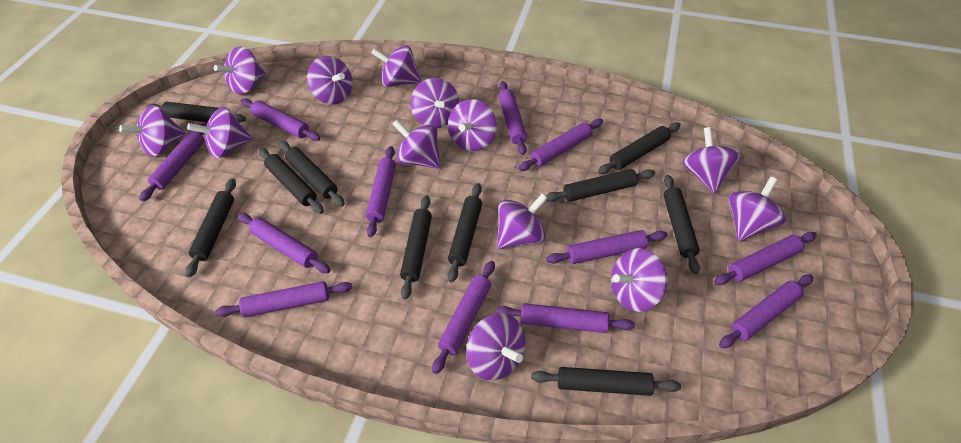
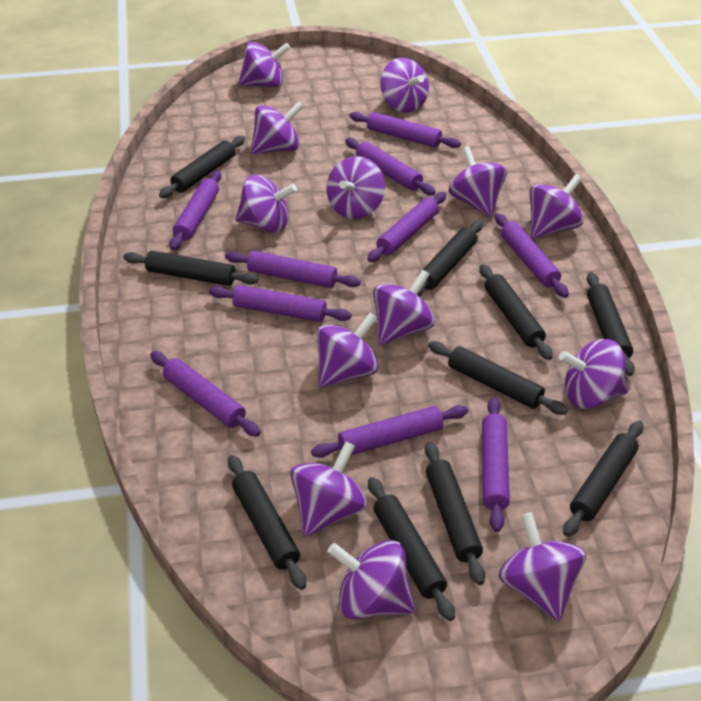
purple rolling pin: 12 -> 10

